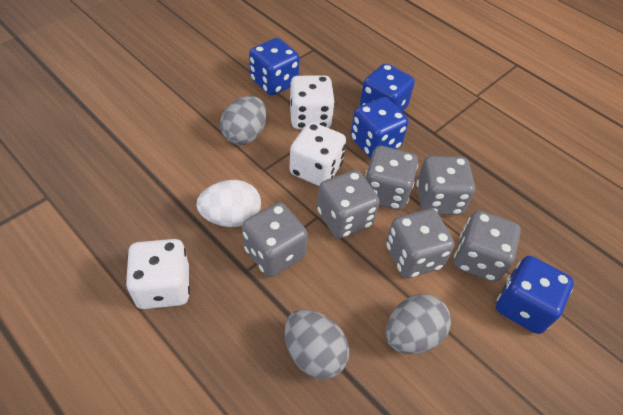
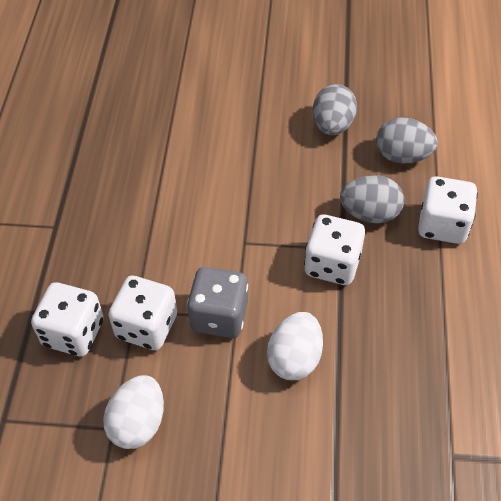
blue dice: 4 -> 0
grey dice: 6 -> 1
white dice: 3 -> 4
white egg: 1 -> 2

